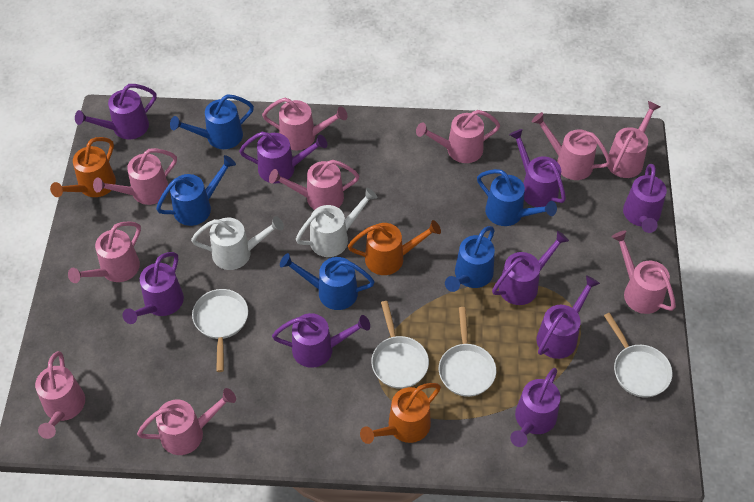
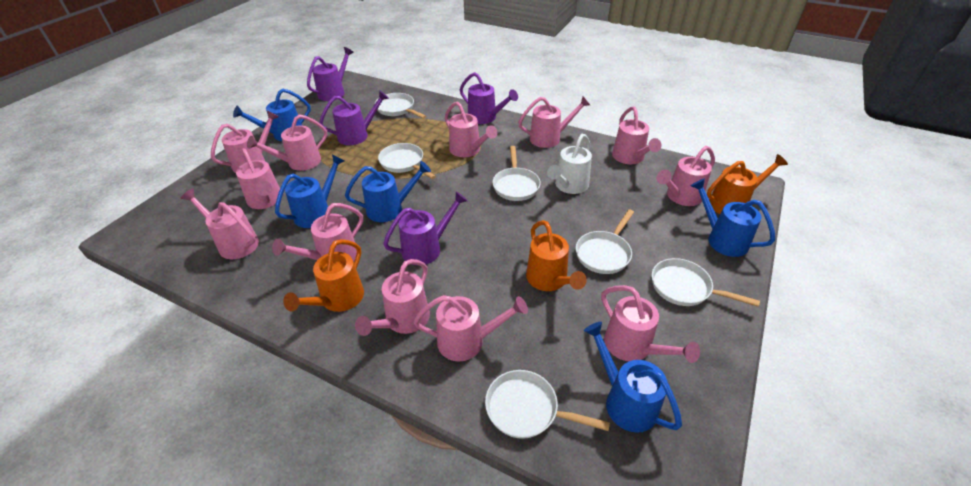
pink watering can: 10 -> 12
purple watering can: 9 -> 4
white pan: 4 -> 6
white watering can: 2 -> 1

